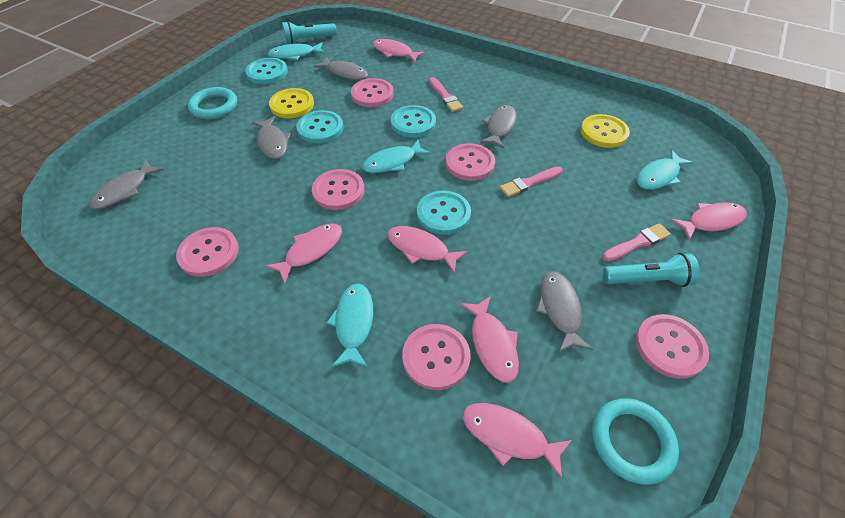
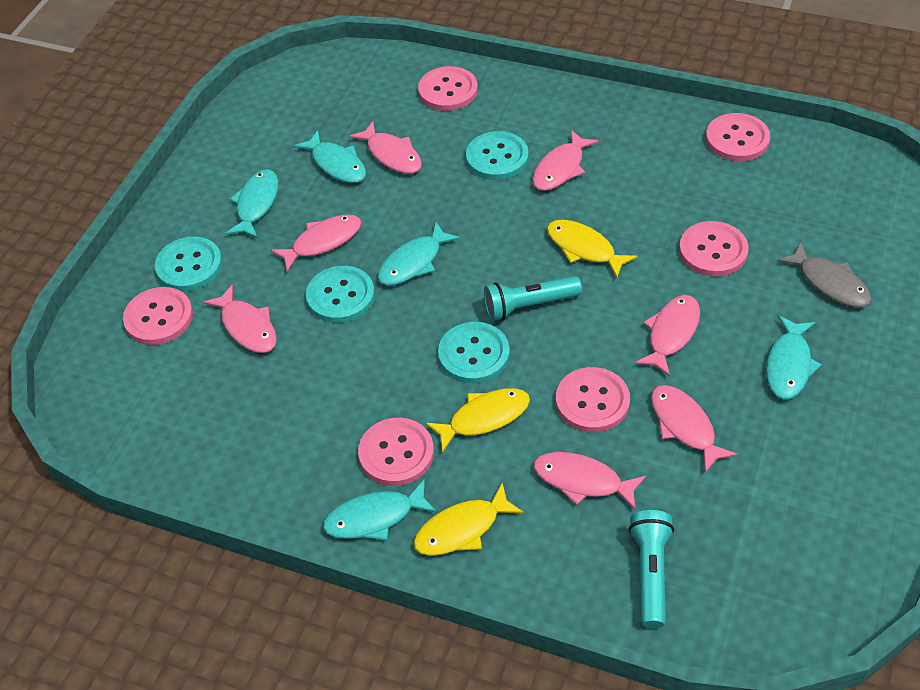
grey fish: 5 -> 1
pink brush: 3 -> 0
pink fish: 6 -> 7
turquoise fish: 4 -> 5
turquoise ring: 2 -> 0
yellow button: 2 -> 0
yellow fish: 0 -> 3

